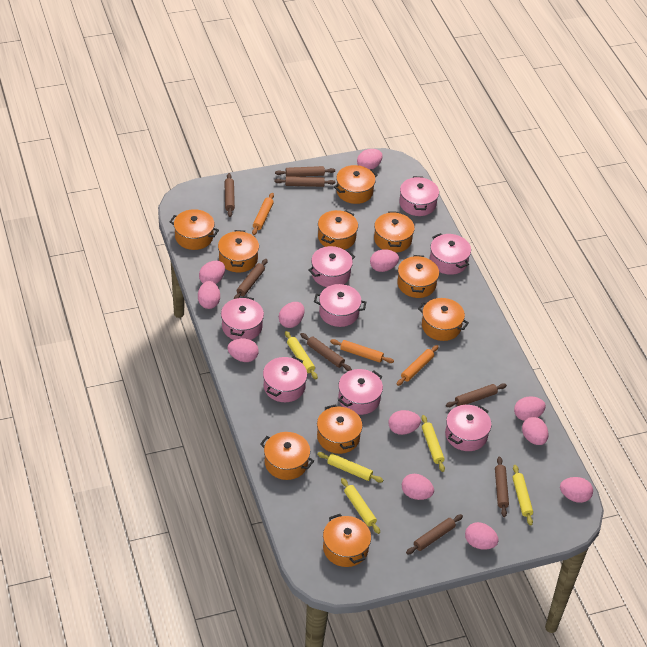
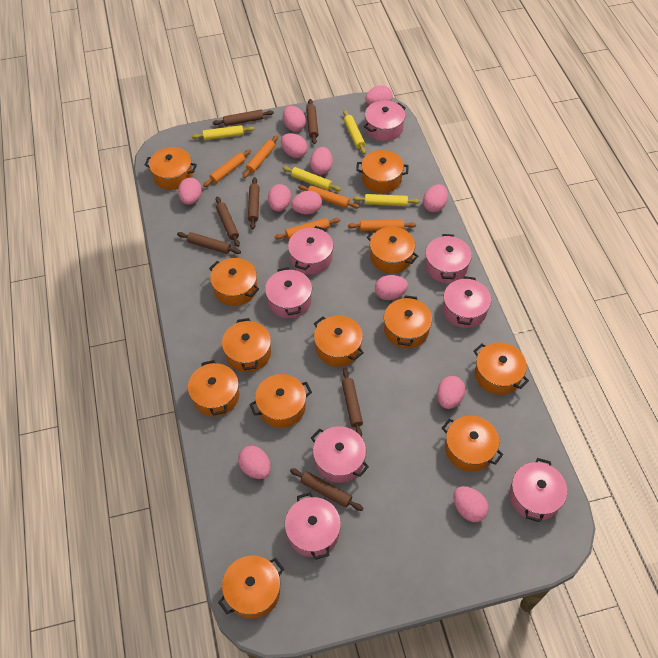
brown rolling pin: 8 -> 7
orange pot: 10 -> 12
orange rolling pin: 3 -> 5
yellow rolling pin: 5 -> 4

